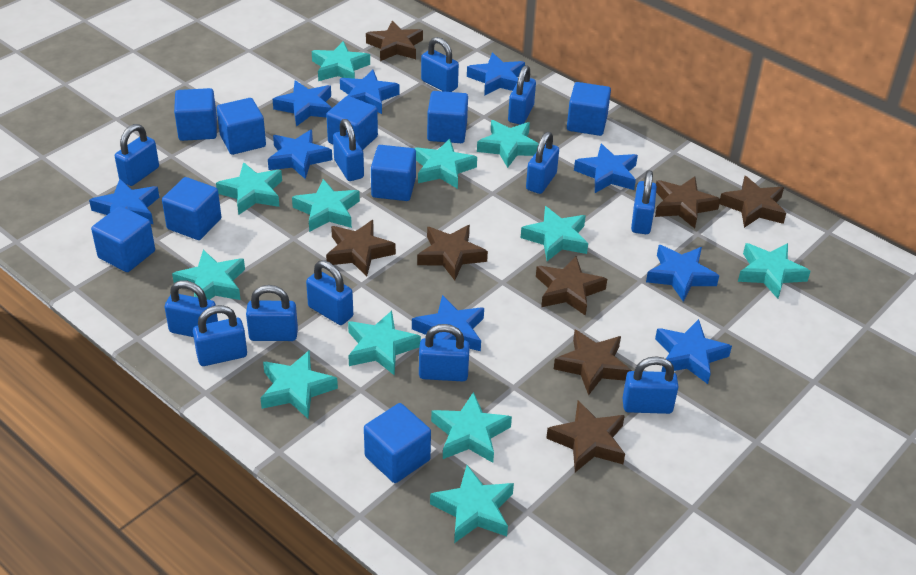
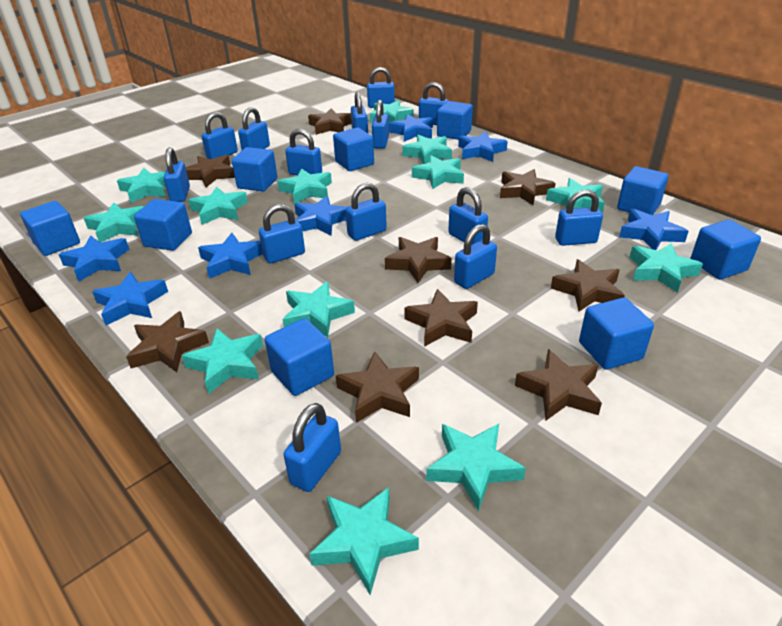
blue padlock: 12 -> 14
blue star: 9 -> 7
brown star: 8 -> 9
turquoise star: 12 -> 13

